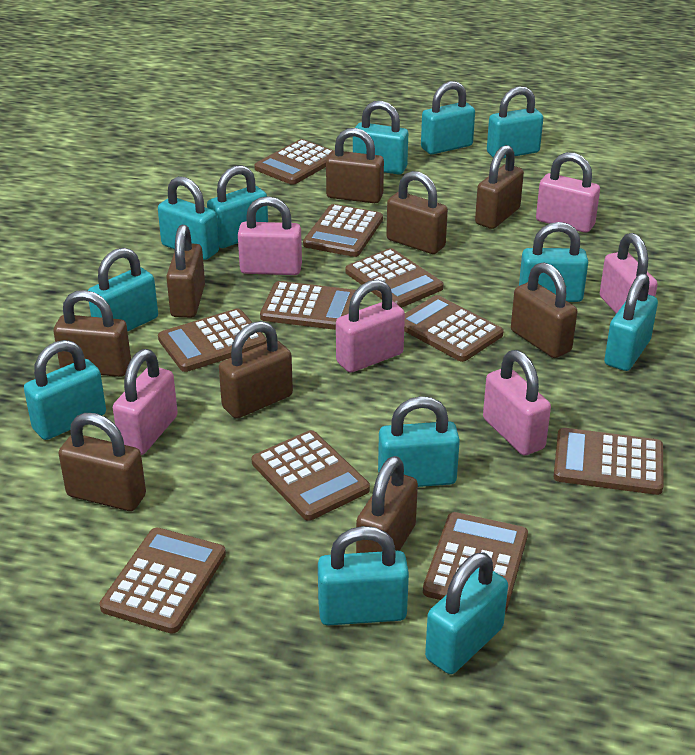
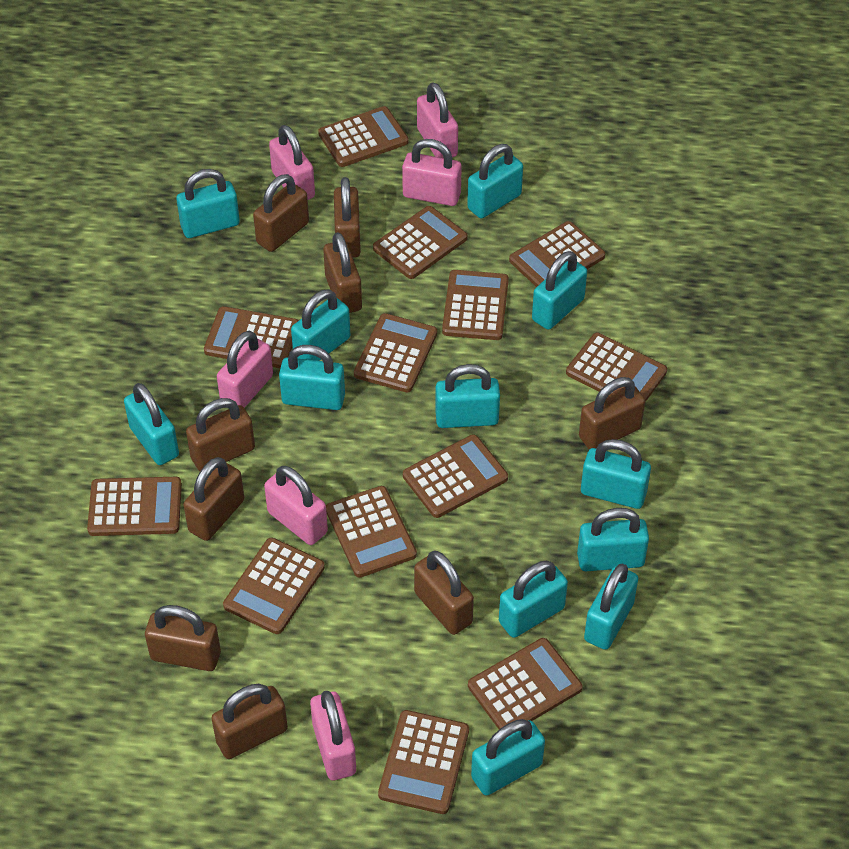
brown calculator: 10 -> 13

